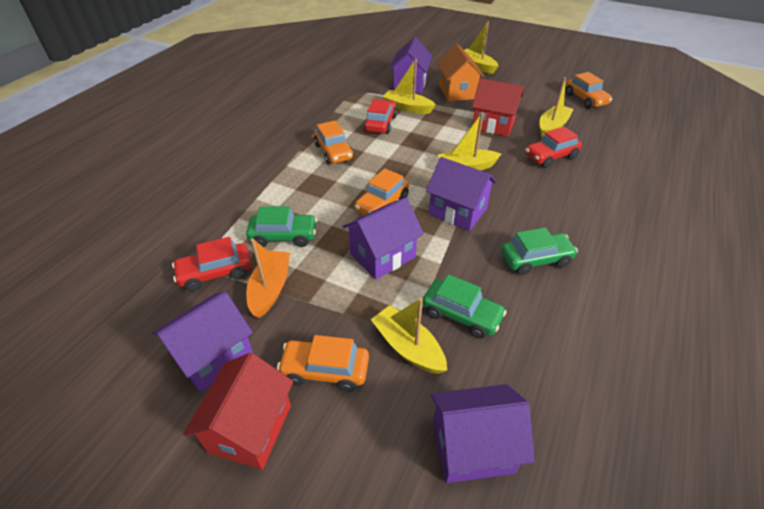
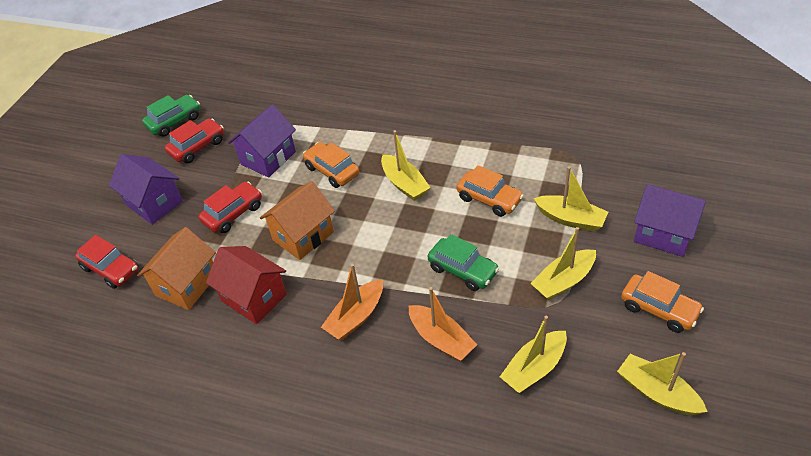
green car: 3 -> 2
orange boat: 1 -> 2
orange car: 4 -> 3
orange house: 1 -> 2
purple house: 5 -> 3
red house: 2 -> 1

